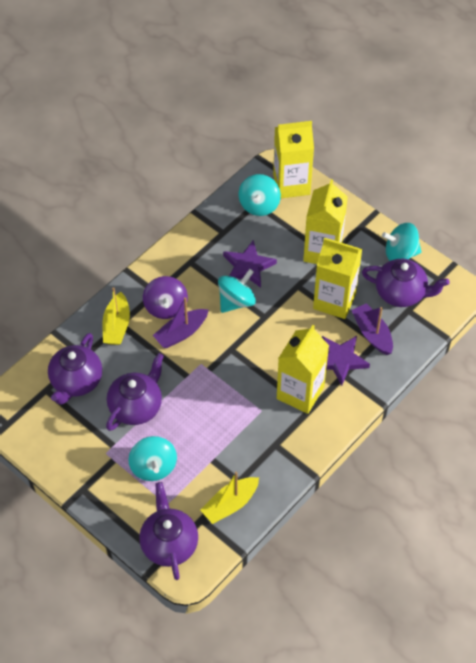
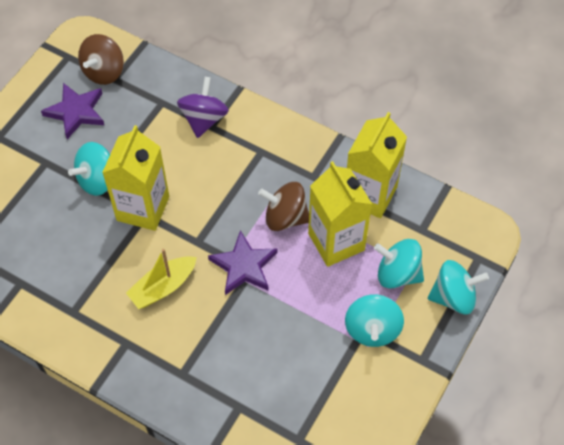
brown spinning top: 0 -> 2
purple boat: 2 -> 0
purple teapot: 4 -> 0
yellow boat: 2 -> 1
yellow carton: 4 -> 3

